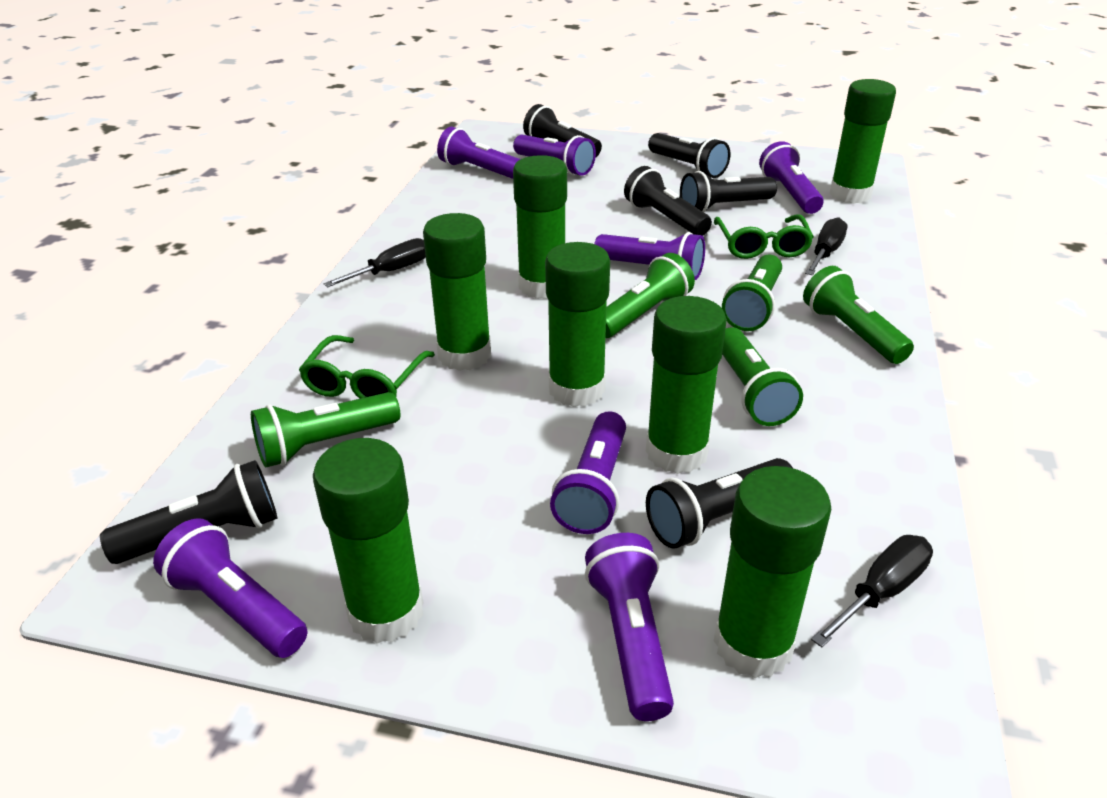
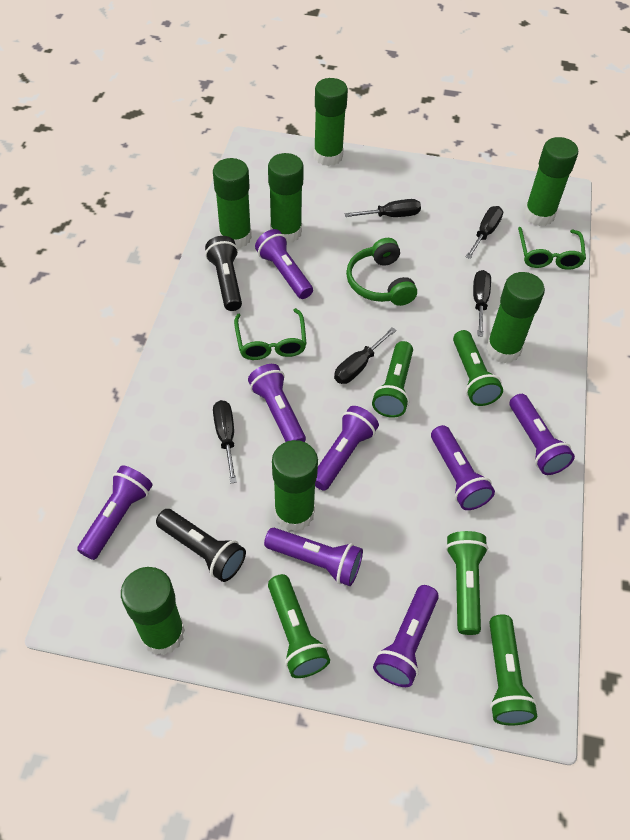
black flashlight: 6 -> 2
black screwdriver: 3 -> 5
green headphones: 0 -> 1
purple flashlight: 7 -> 8

